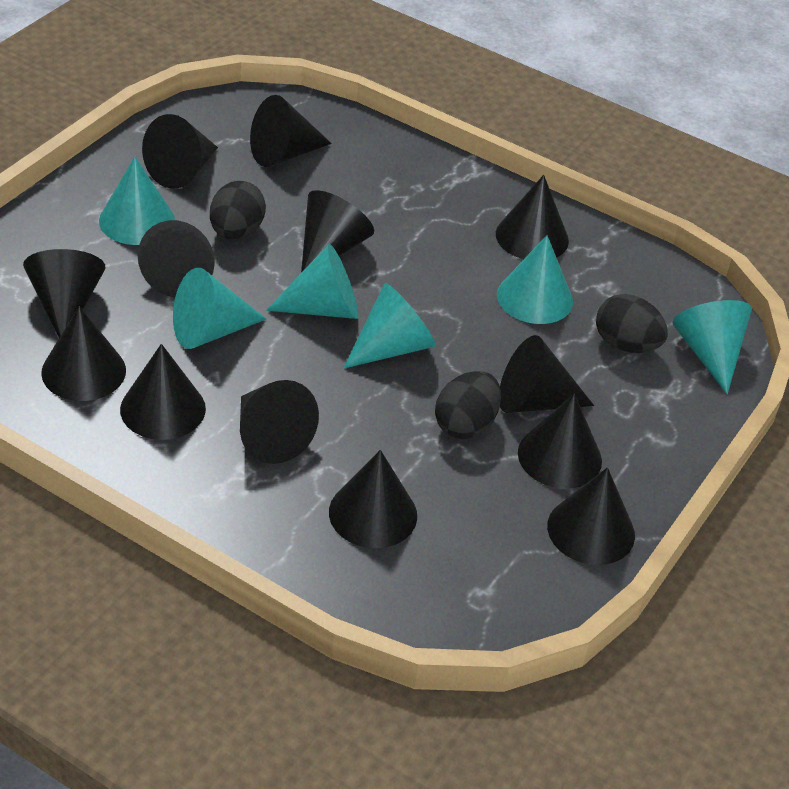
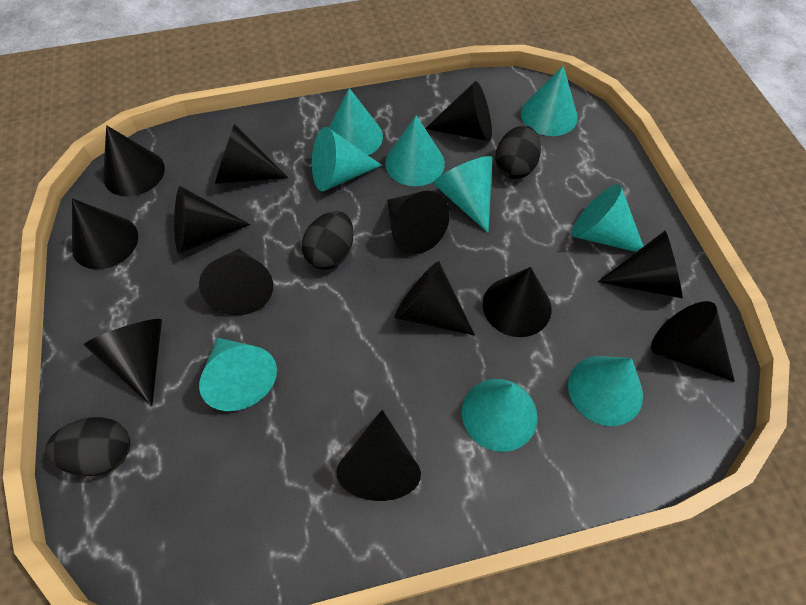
turquoise cone: 6 -> 9

